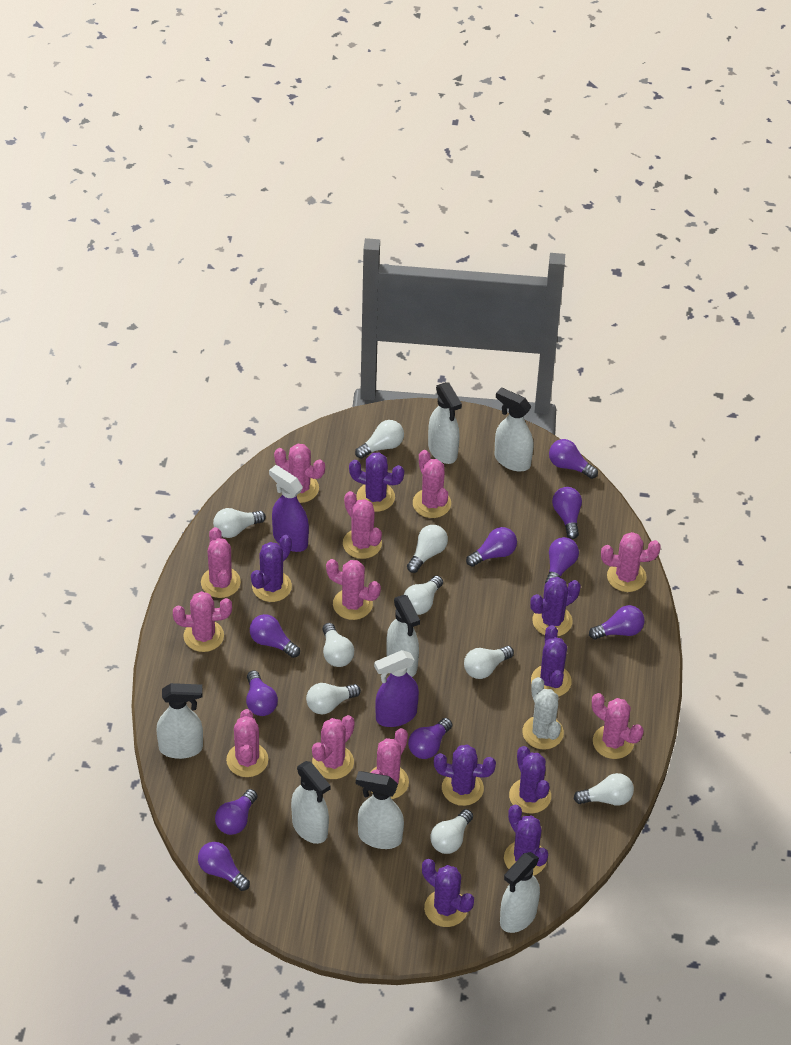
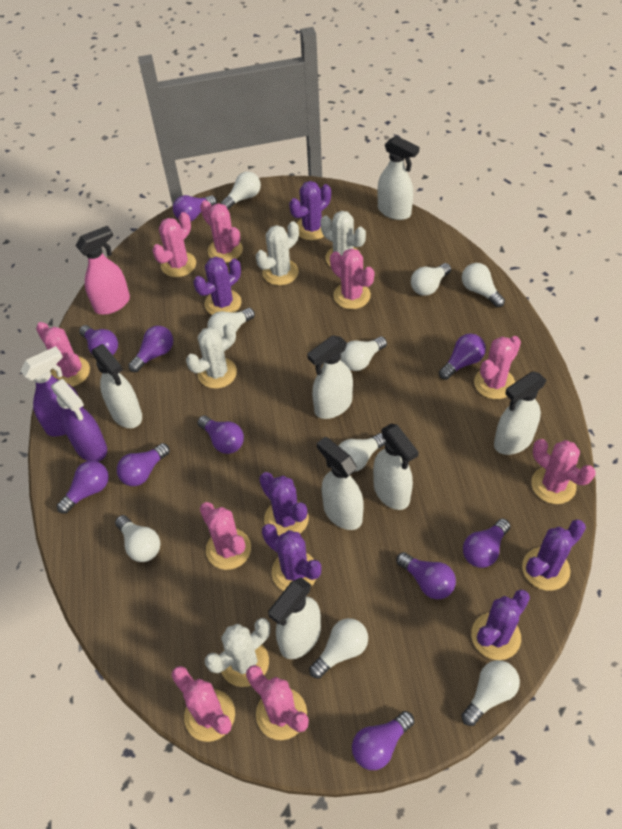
pink cactus: 11 -> 9
pink spray bottle: 0 -> 1
purple cactus: 8 -> 6
white cactus: 1 -> 4

